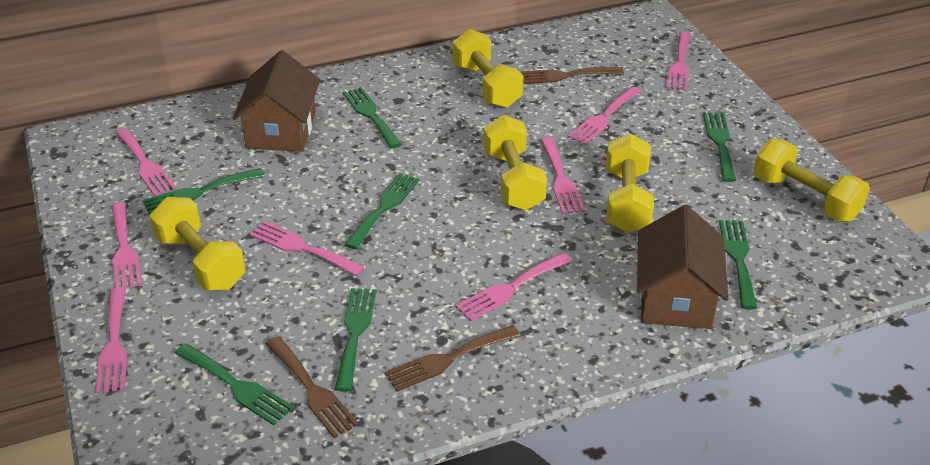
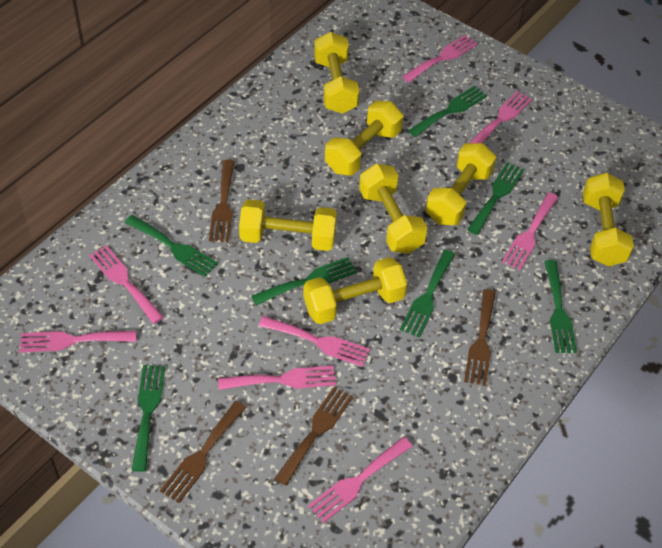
brown fork: 3 -> 4
brown house: 2 -> 0
yellow dumbbell: 5 -> 7

